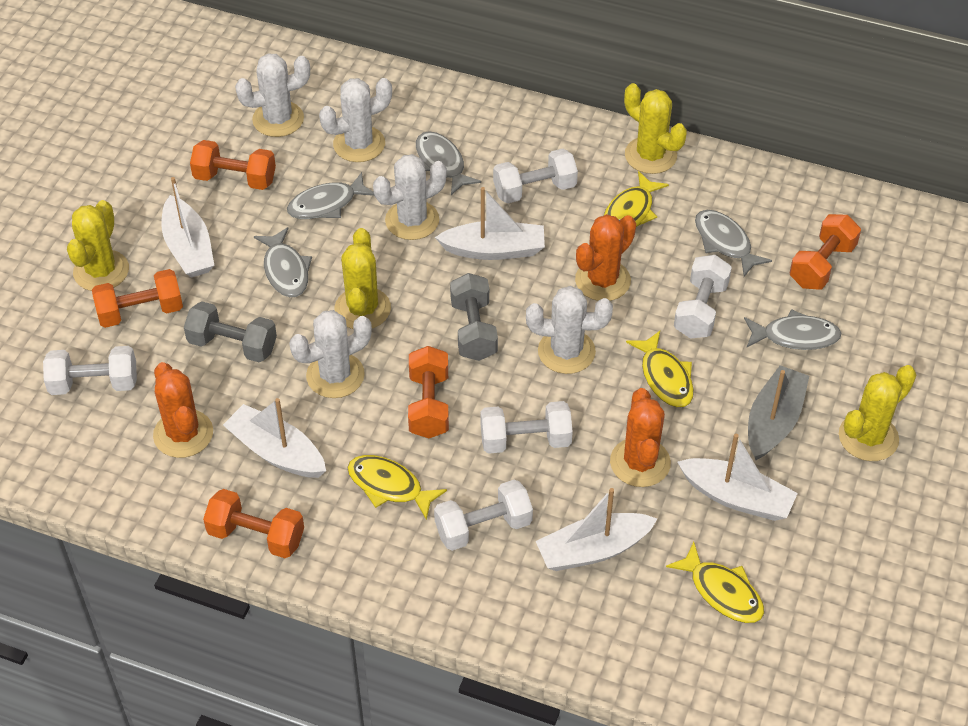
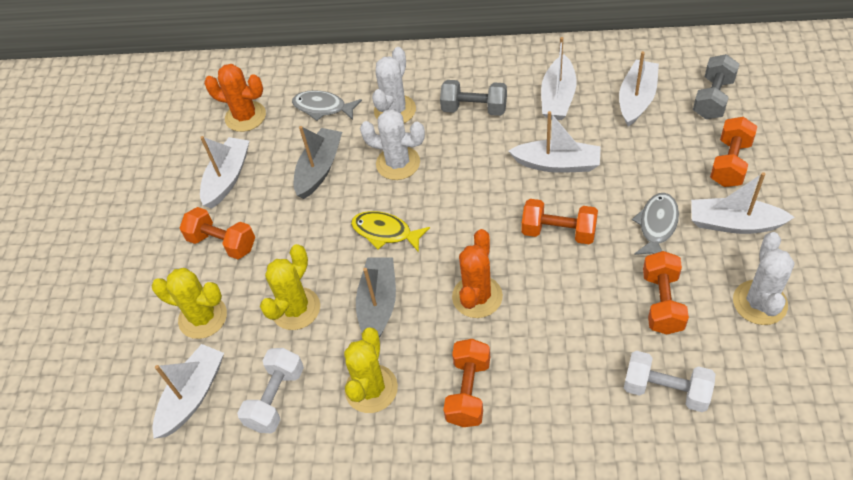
grey boat: 1 -> 2
grey fish: 5 -> 2
orange cactus: 3 -> 2
white boat: 5 -> 6
white cactus: 5 -> 3
white dumbbell: 5 -> 2
yellow cactus: 4 -> 3
yellow fish: 4 -> 1

